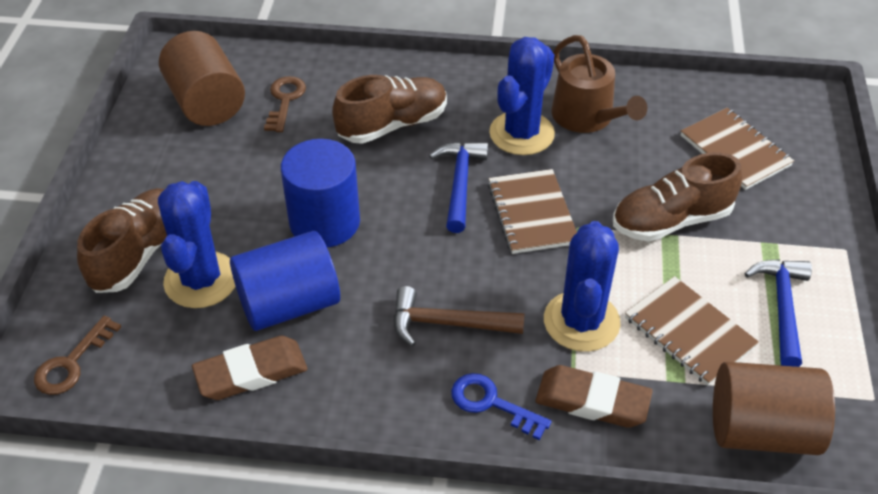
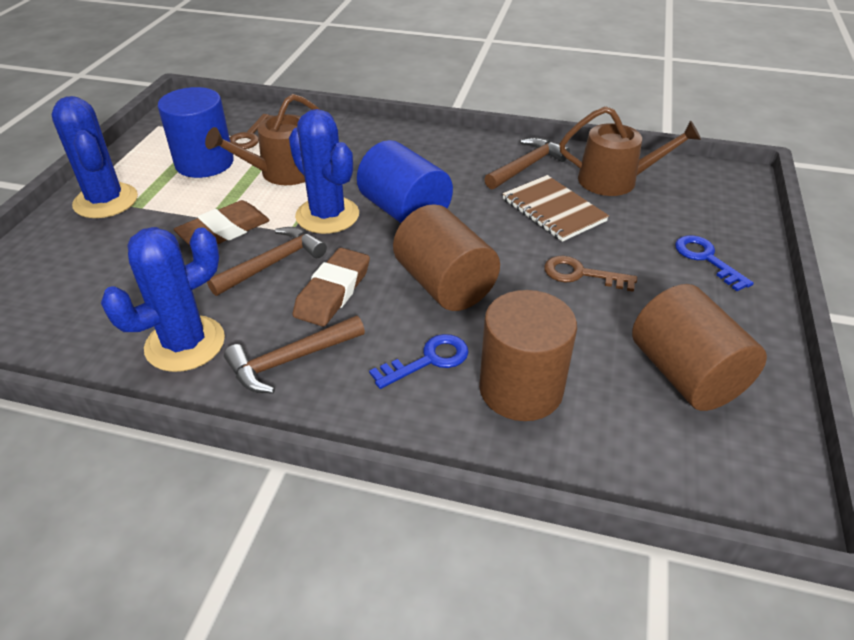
blue hammer: 2 -> 0
blue key: 1 -> 2
brown cylinder: 2 -> 3
brown hammer: 1 -> 3
brown notebook: 3 -> 1
brown shoe: 3 -> 0
brown watering can: 1 -> 2

